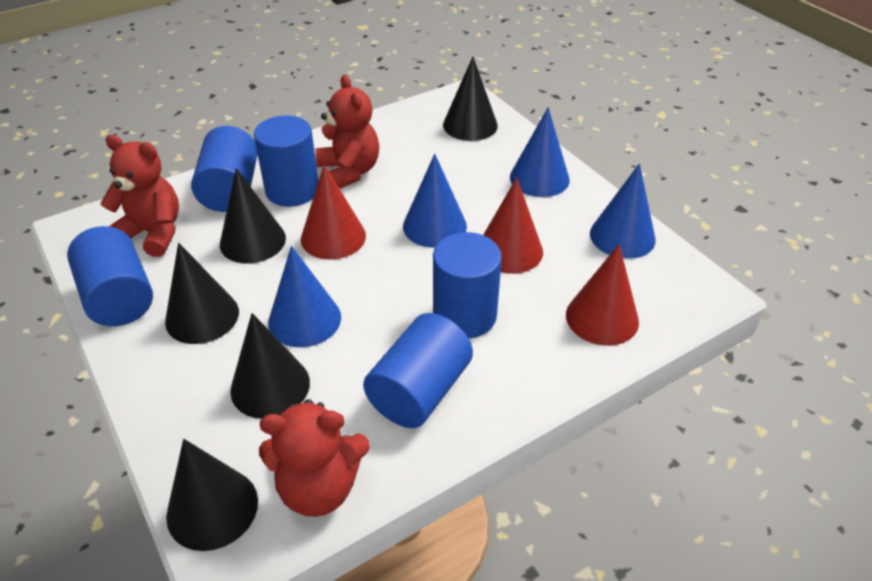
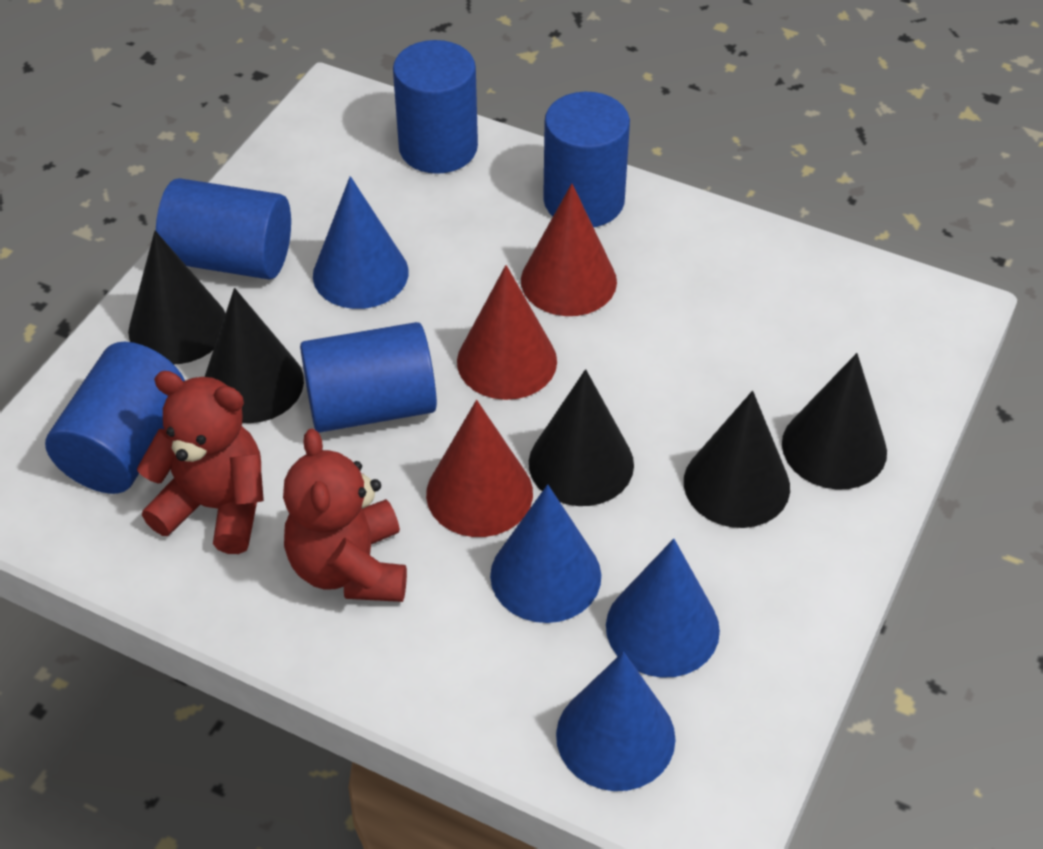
red teddy bear: 3 -> 2

